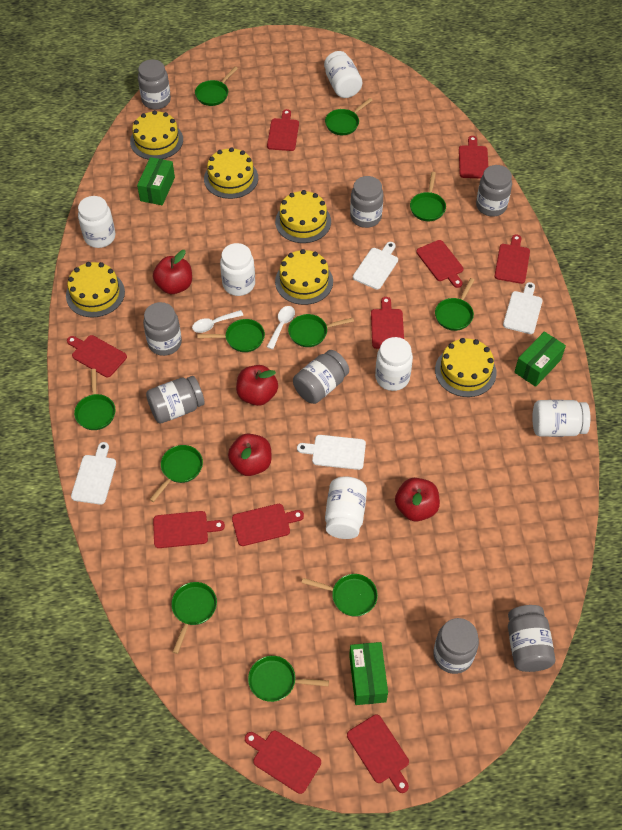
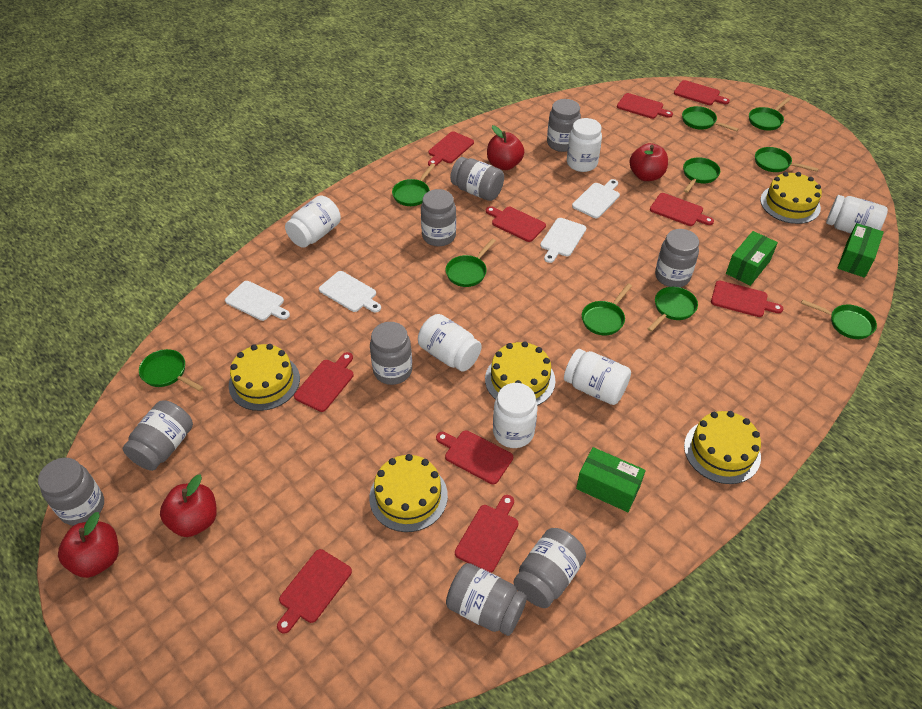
green pan: 11 -> 10
grey jar: 8 -> 9
white spoon: 2 -> 0
yellow cake: 6 -> 5

